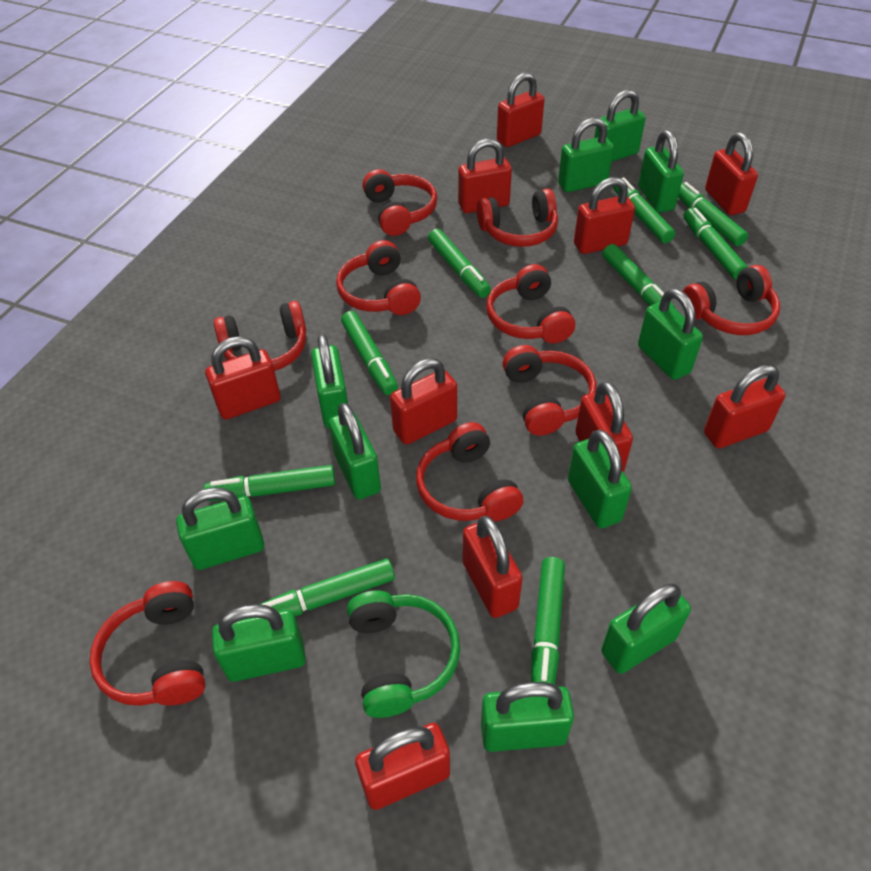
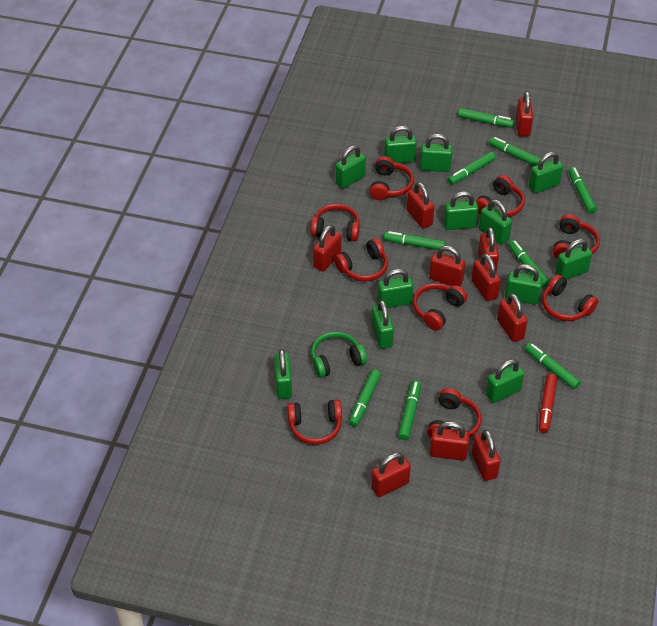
green padlock: 11 -> 12
red marker: 0 -> 1

